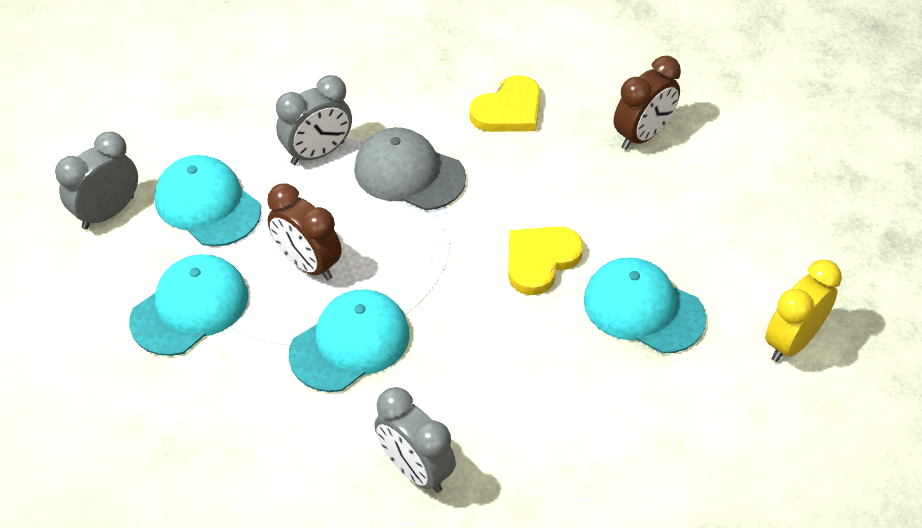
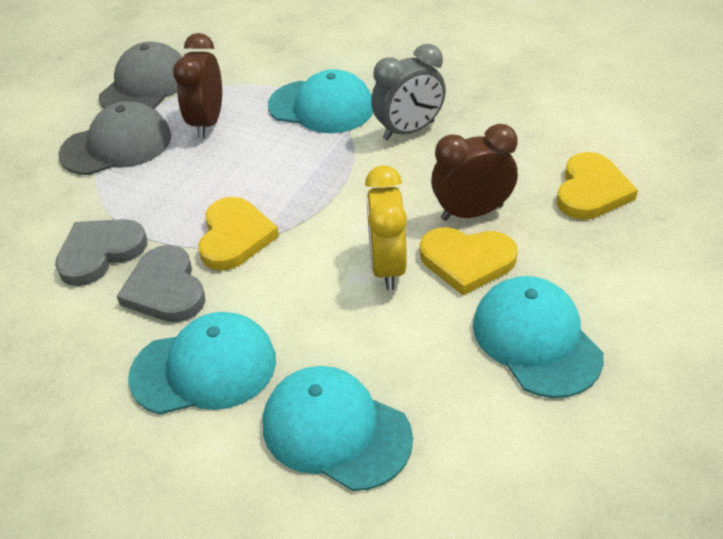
grey cap: 1 -> 2
grey clock: 3 -> 1
grey heart: 0 -> 2
yellow heart: 2 -> 3

